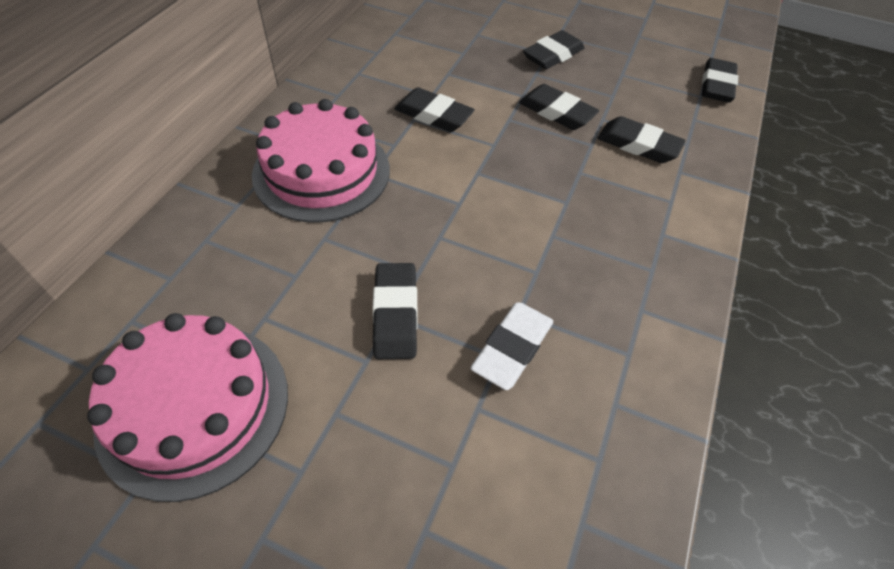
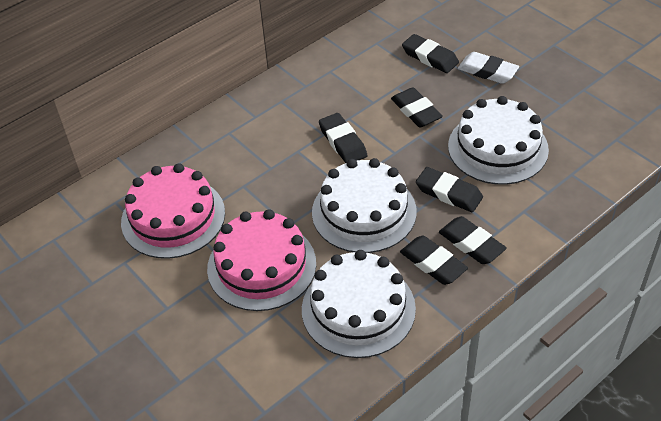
white cake: 0 -> 3

